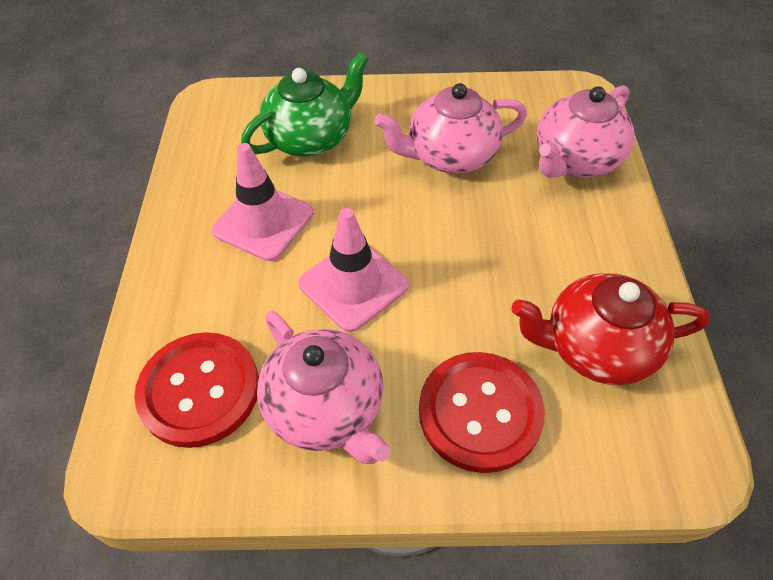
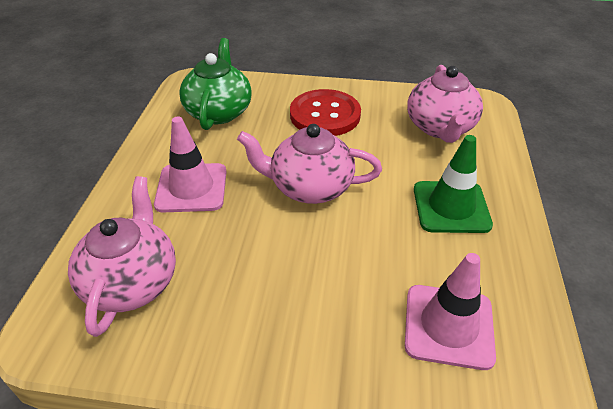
green traffic cone: 0 -> 1
red button: 2 -> 1
red teapot: 1 -> 0

